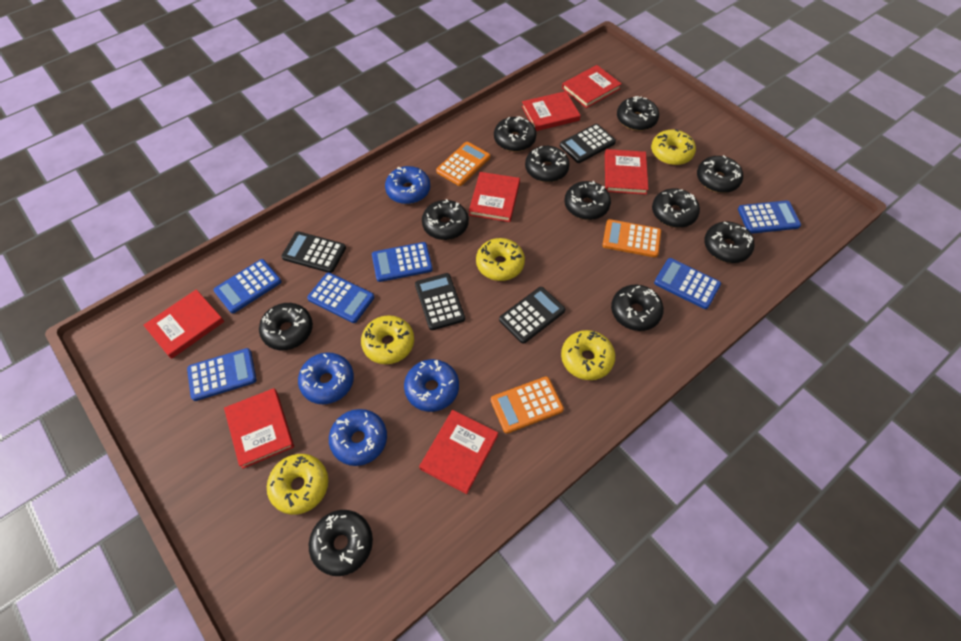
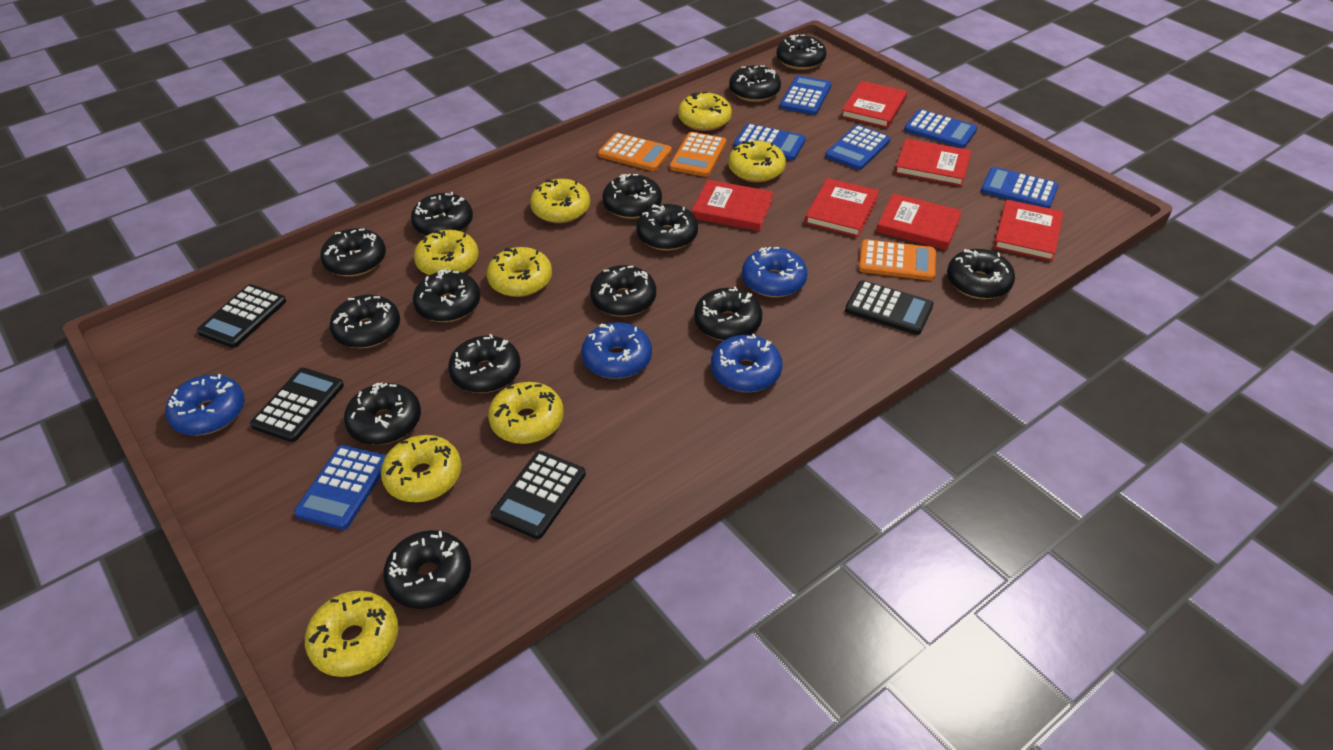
black donut: 11 -> 14
red book: 7 -> 6
yellow donut: 5 -> 8

